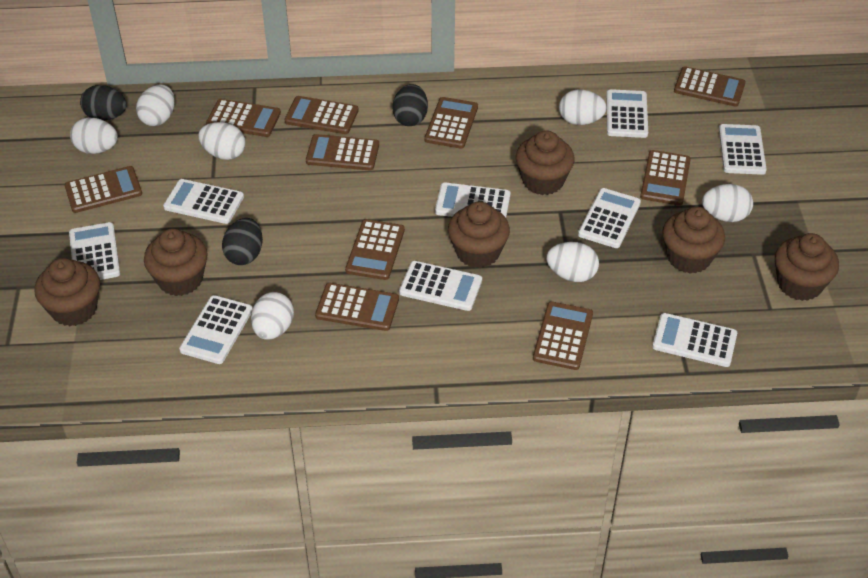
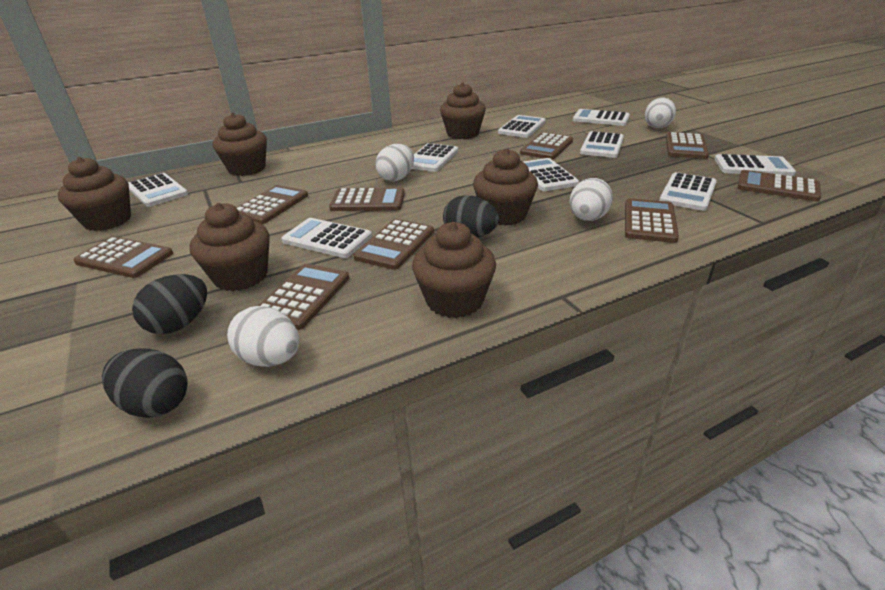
brown calculator: 10 -> 9
white egg: 7 -> 4

